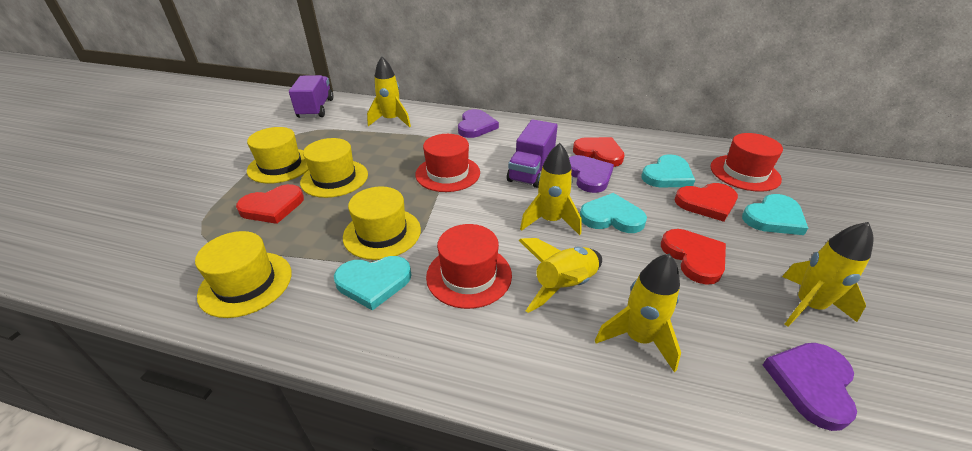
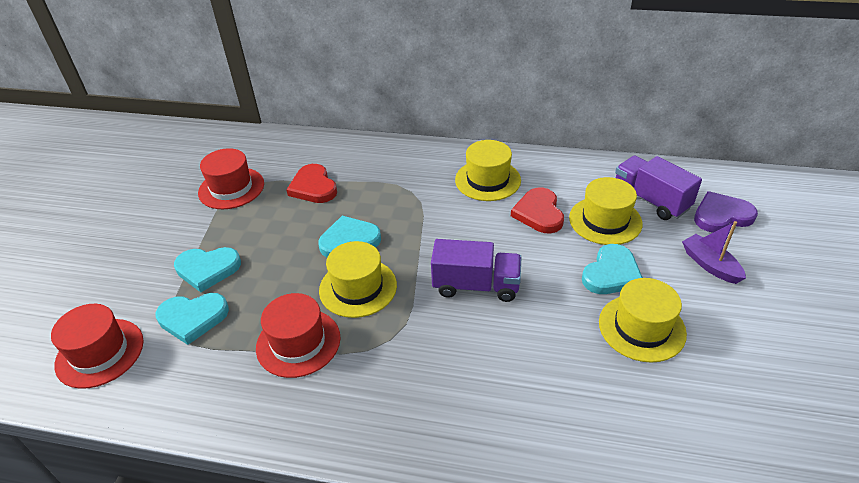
purple boat: 0 -> 1
purple heart: 3 -> 1
red heart: 4 -> 2
yellow rocket: 5 -> 0

